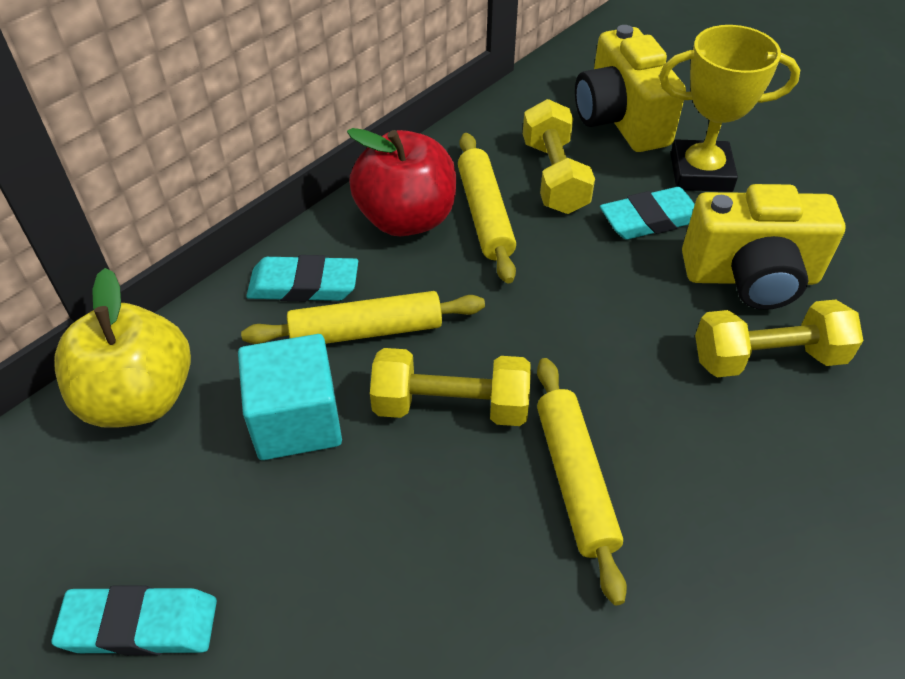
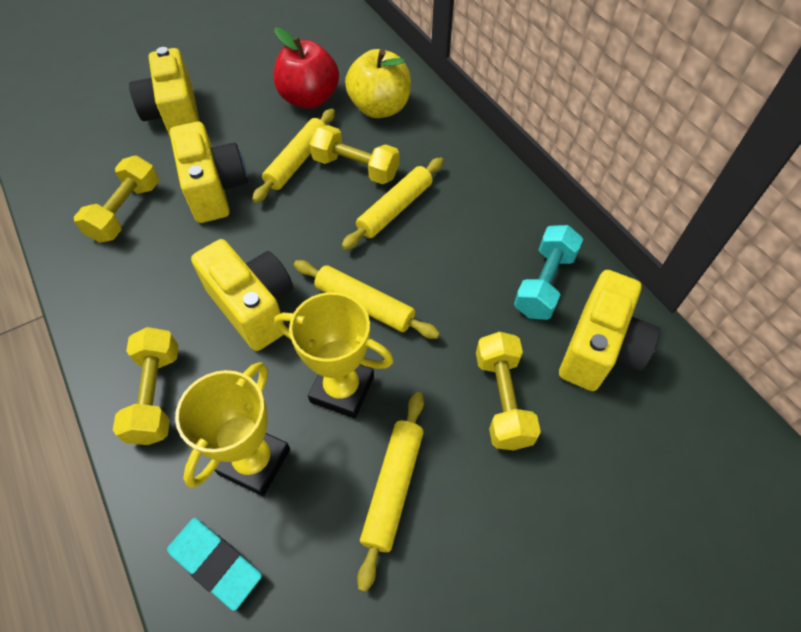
turquoise cube: 1 -> 0
turquoise dumbbell: 0 -> 1
turquoise eraser: 3 -> 1
yellow camera: 2 -> 4
yellow dumbbell: 3 -> 4
yellow rolling pin: 3 -> 4
yellow trophy: 1 -> 2

